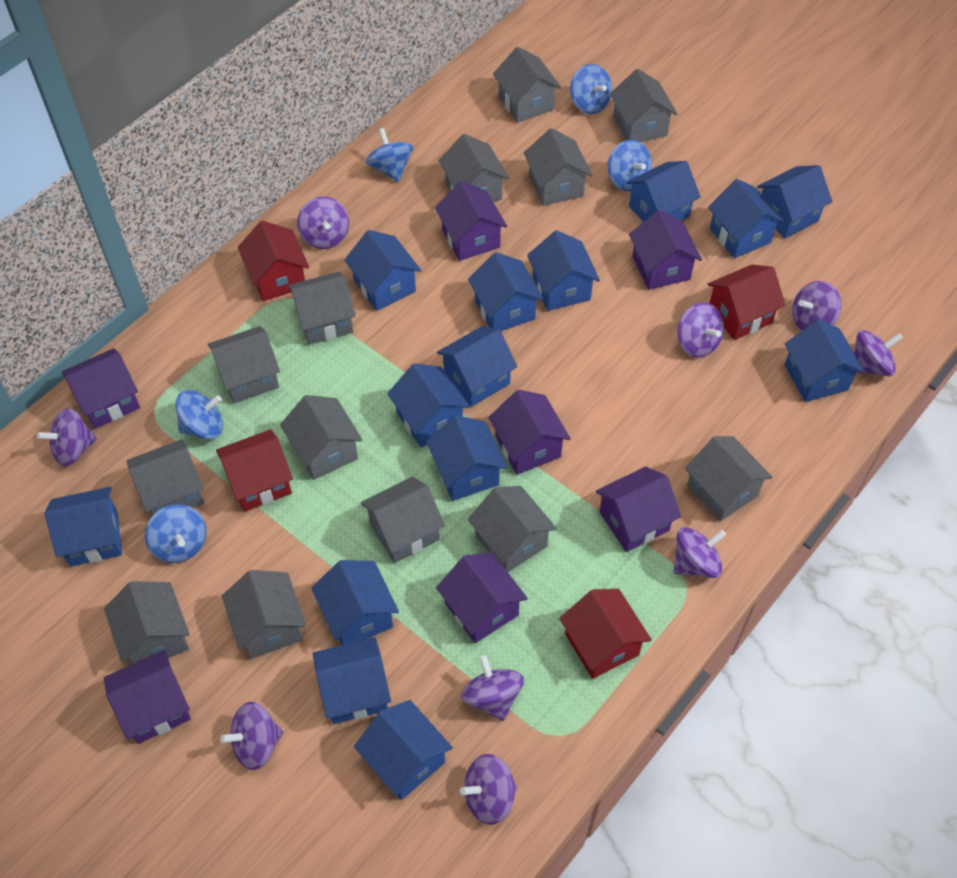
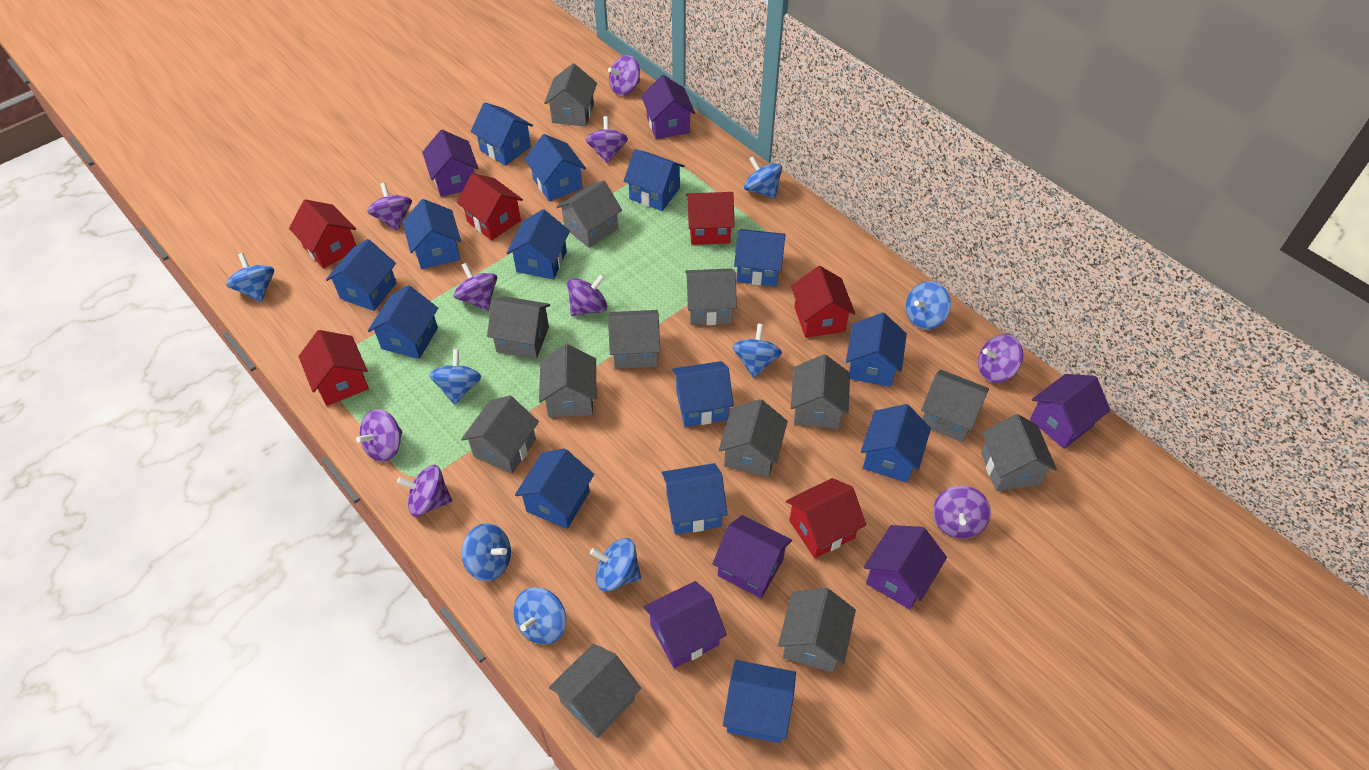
blue spinning top: 5 -> 8
purple house: 7 -> 6
red house: 4 -> 6

